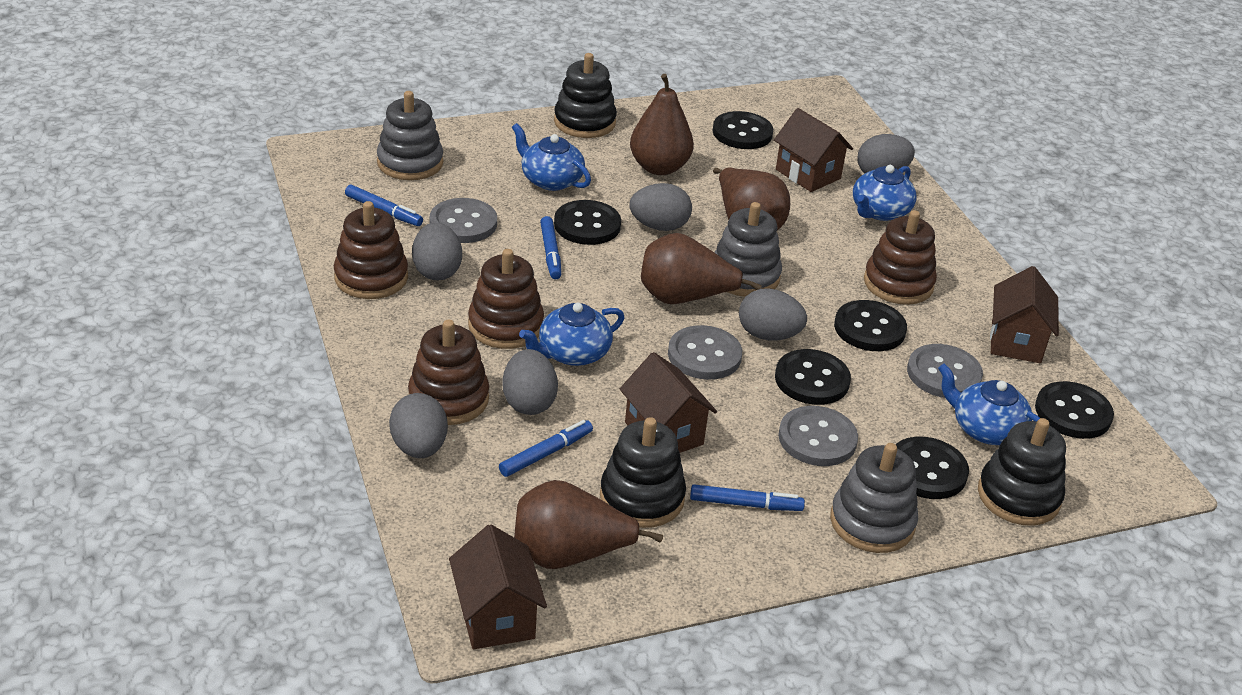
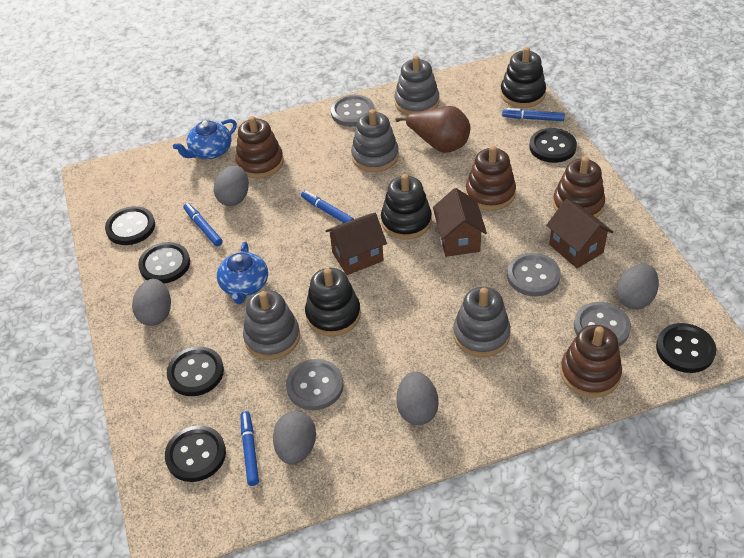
blue teapot: 4 -> 2
brown house: 4 -> 3
brown pear: 4 -> 1
grey egg: 6 -> 5
grey stacking toy: 3 -> 4

